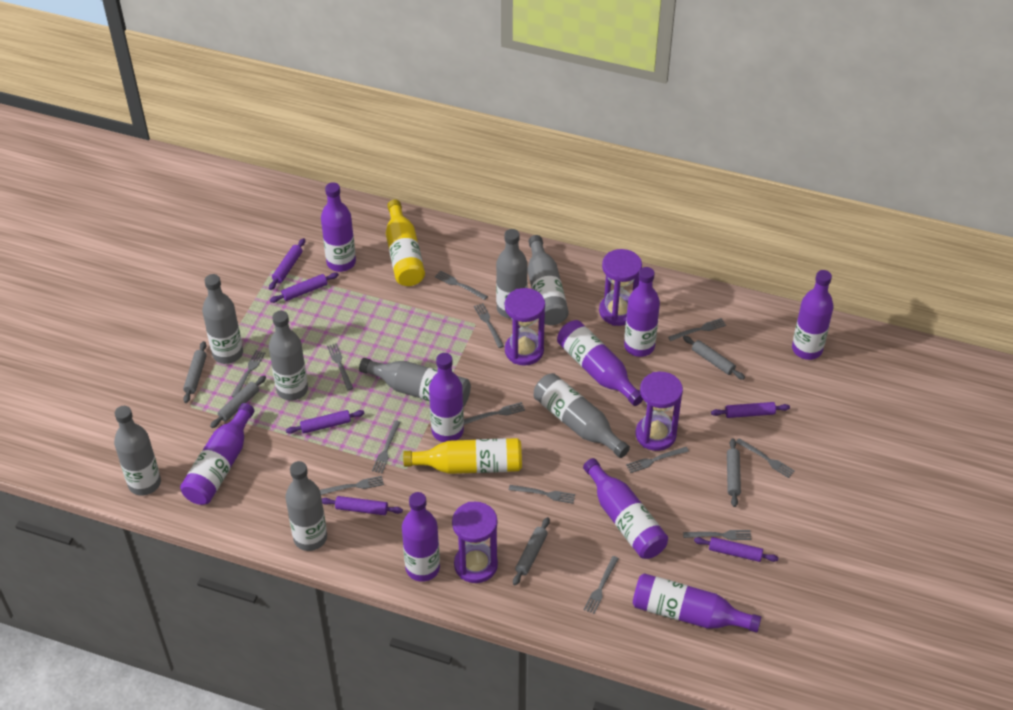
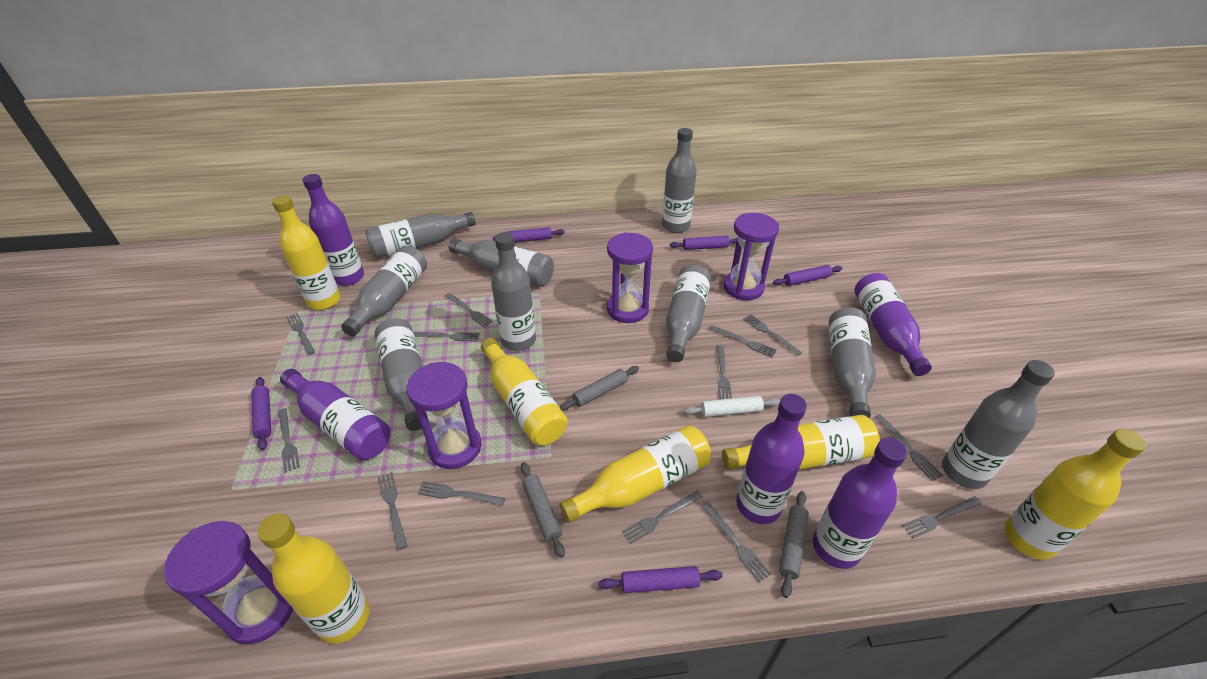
grey bottle: 8 -> 9
grey rolling pin: 5 -> 3
purple bottle: 9 -> 5
purple rolling pin: 6 -> 5
white rolling pin: 0 -> 1
yellow bottle: 2 -> 6

